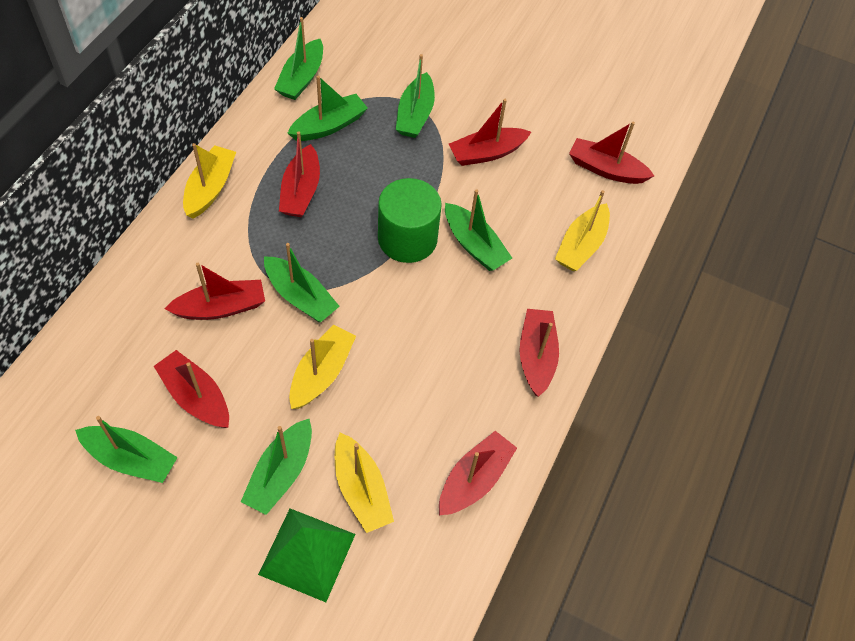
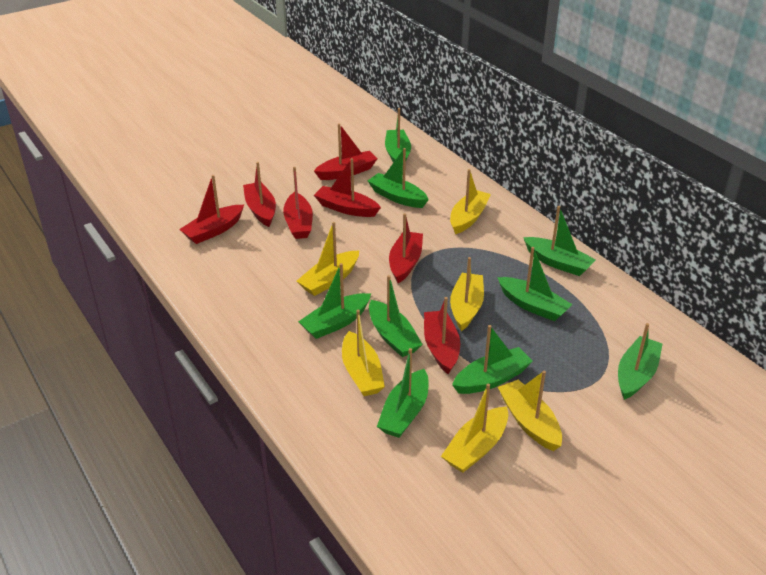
green boat: 7 -> 9
green cylinder: 1 -> 0
green pyramid: 1 -> 0
yellow boat: 4 -> 6

